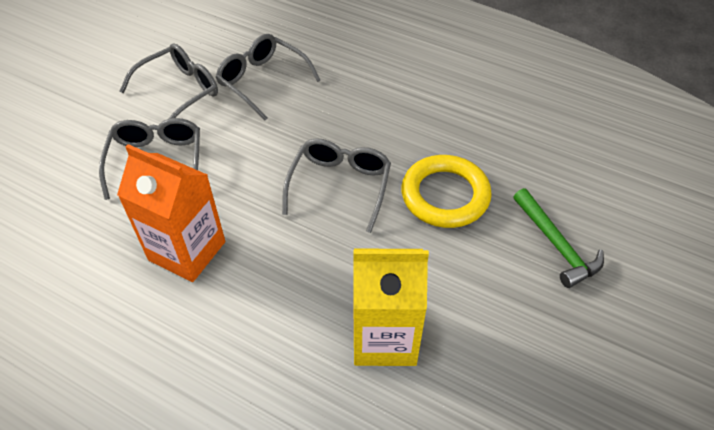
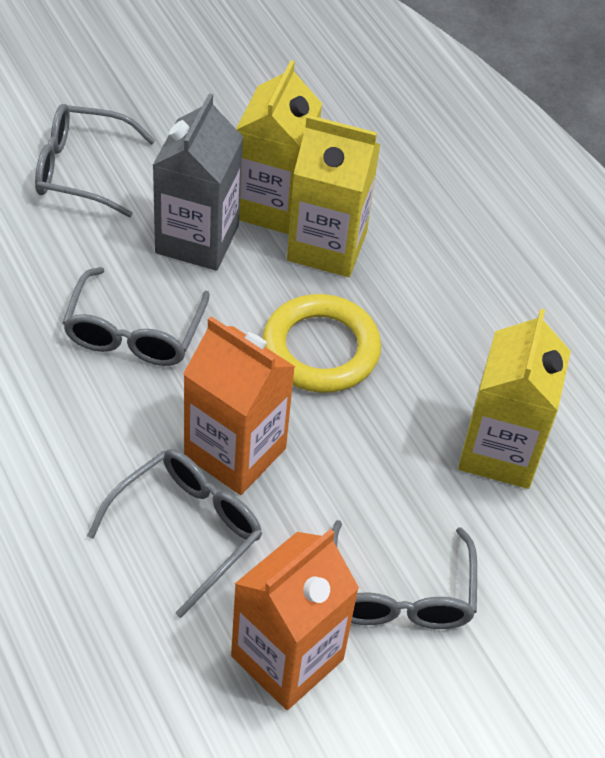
green hammer: 1 -> 0
grey carton: 0 -> 1
orange carton: 1 -> 2
yellow carton: 1 -> 3

